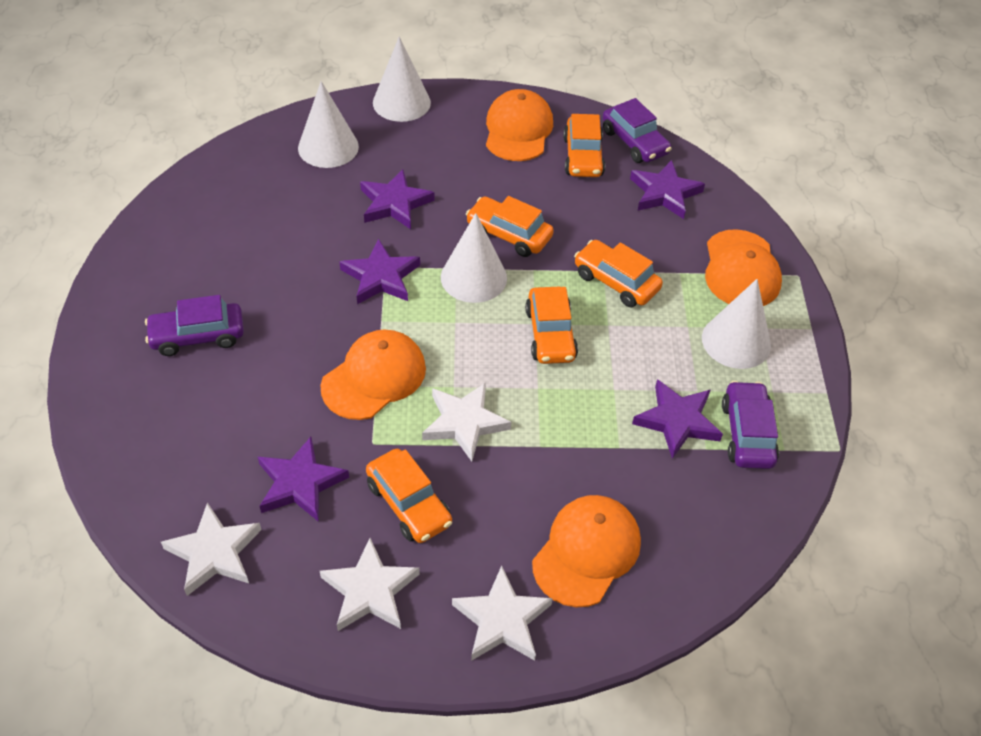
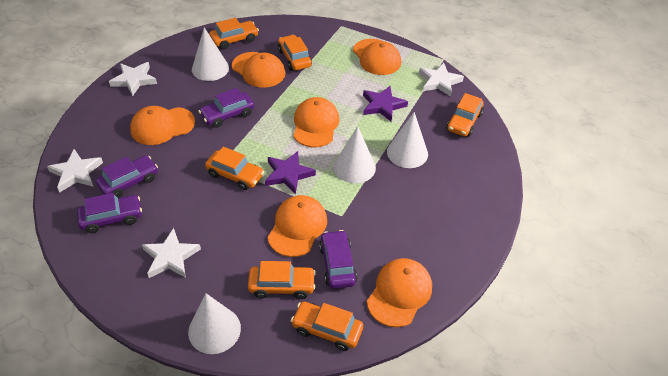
orange cap: 4 -> 6
orange car: 5 -> 6
purple car: 3 -> 4
purple star: 5 -> 2

